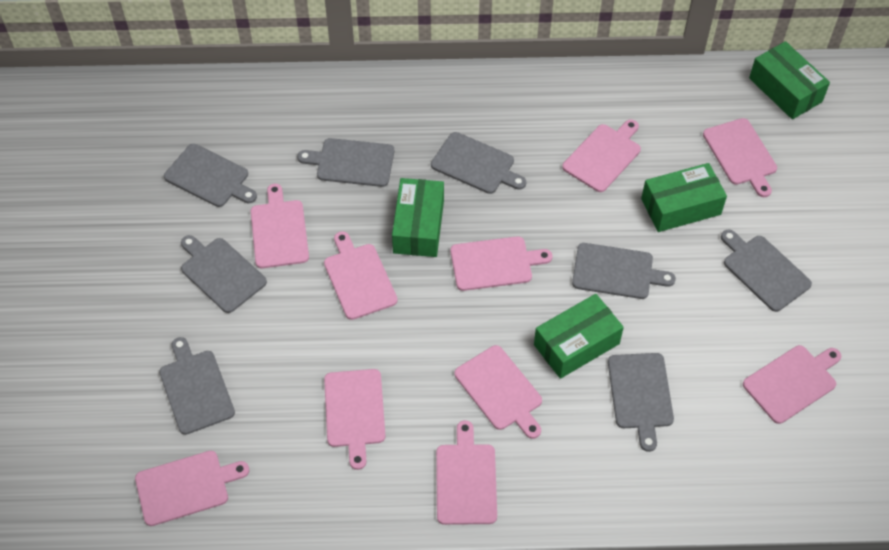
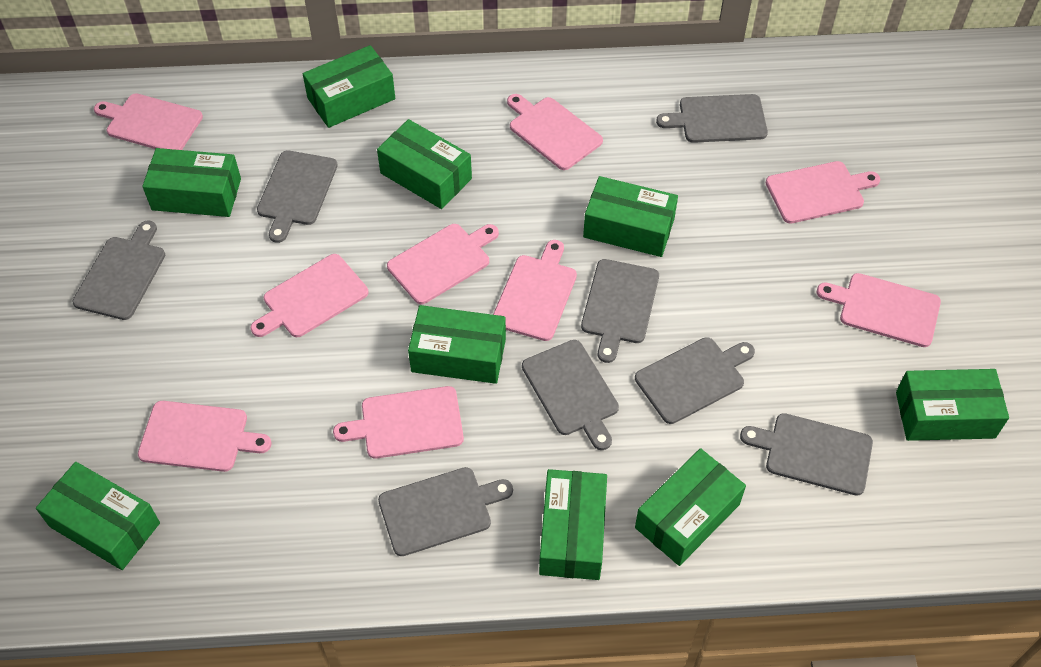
green box: 4 -> 9
pink cutting board: 10 -> 9

